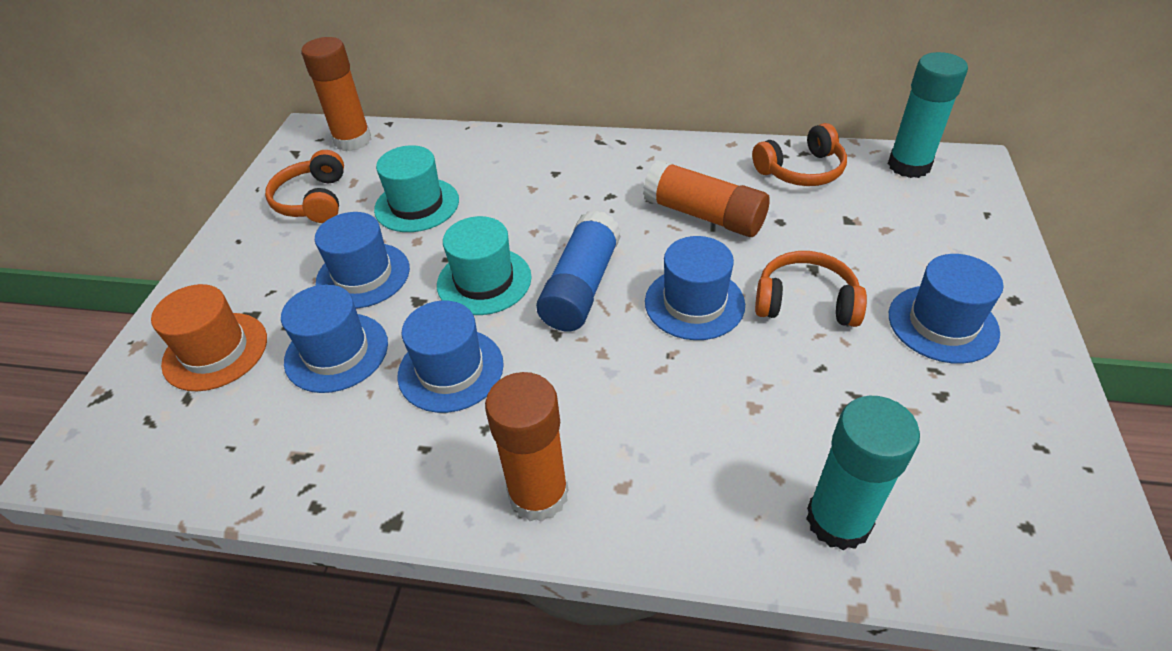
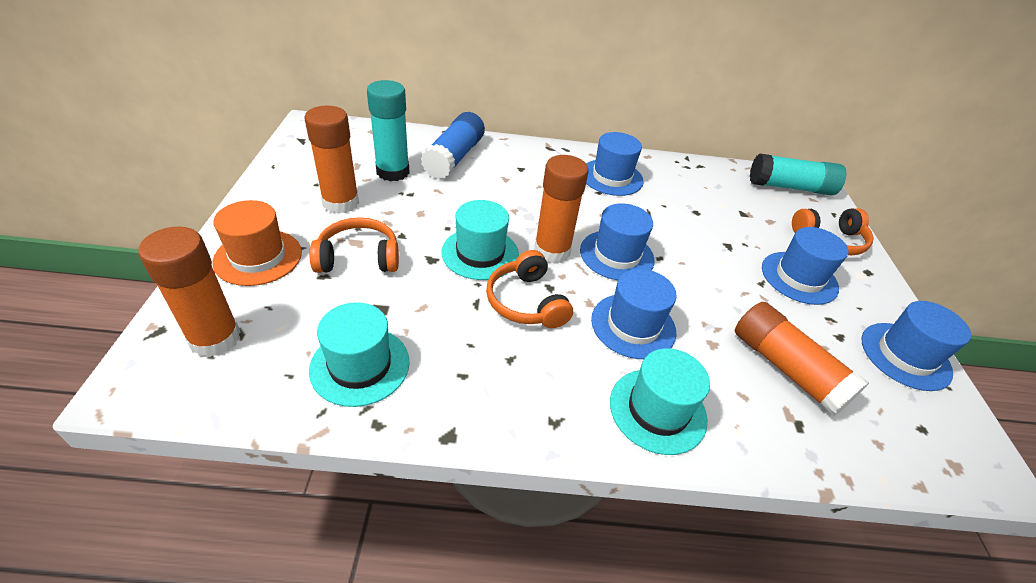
orange glue stick: 3 -> 4
turquoise hat: 2 -> 3

